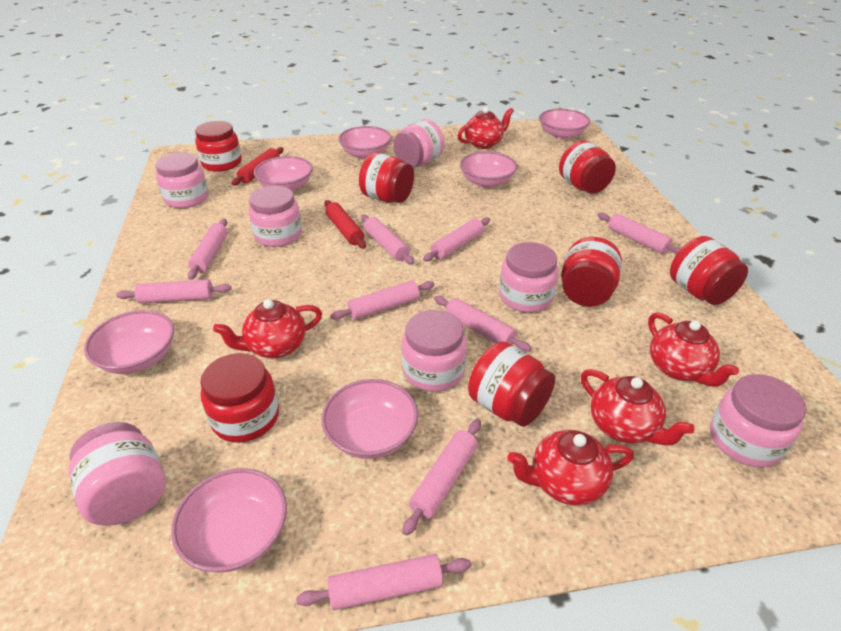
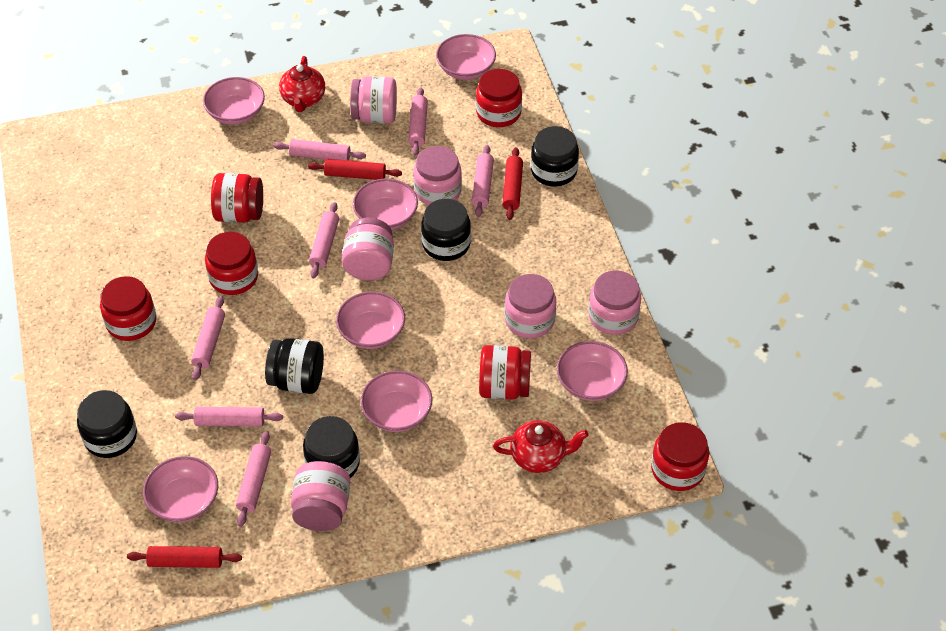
black jar: 0 -> 5
pink jar: 7 -> 6
pink rolling pin: 9 -> 7
red jar: 7 -> 6
red rolling pin: 2 -> 3
red teapot: 5 -> 2

